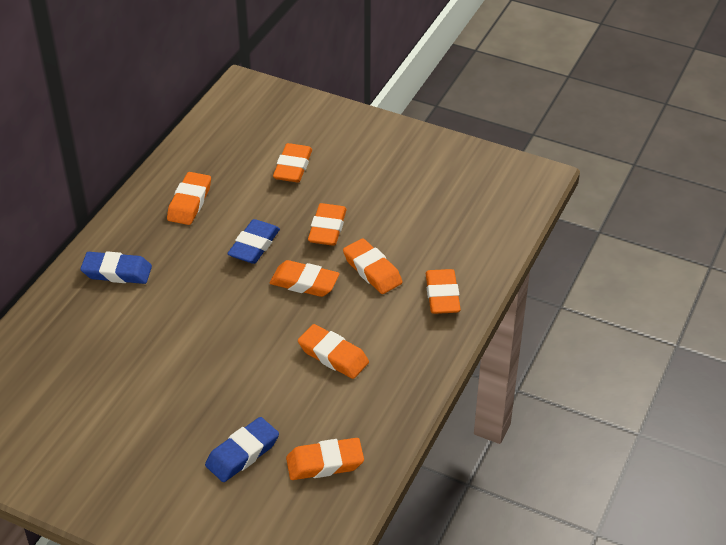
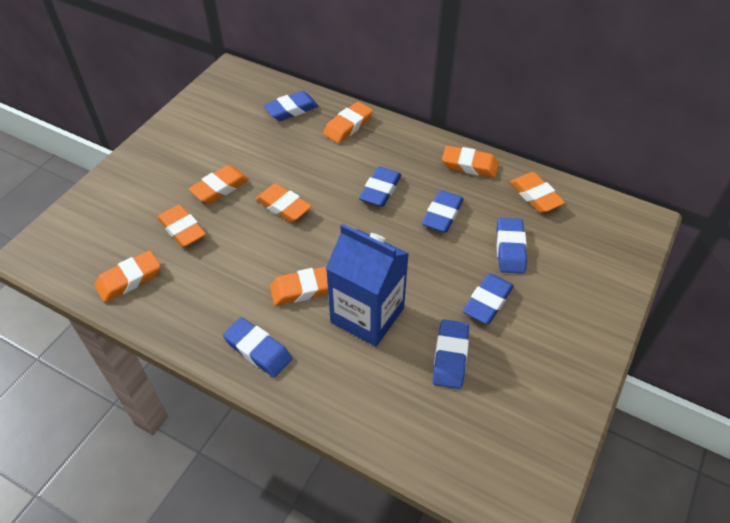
blue carton: 0 -> 1
blue eraser: 3 -> 7

